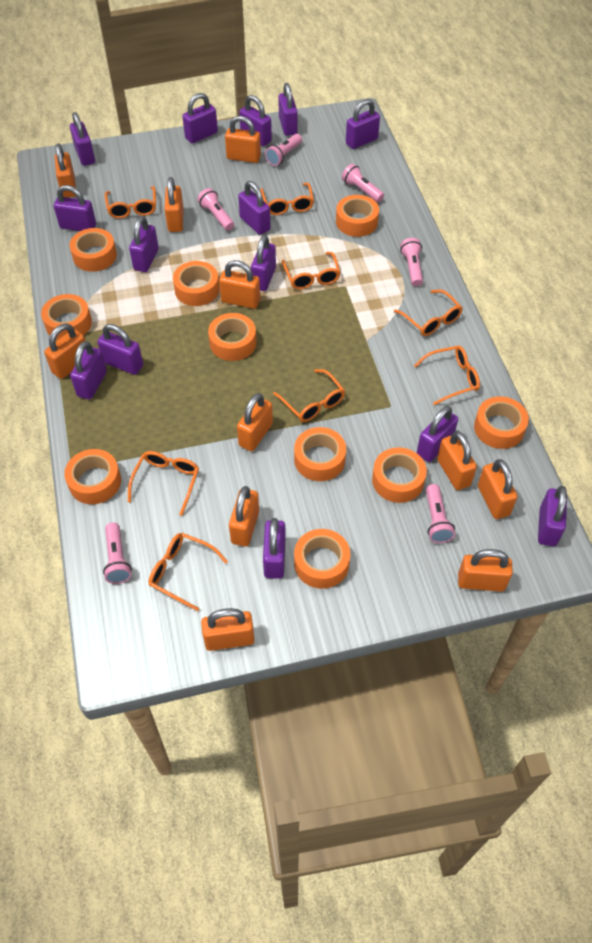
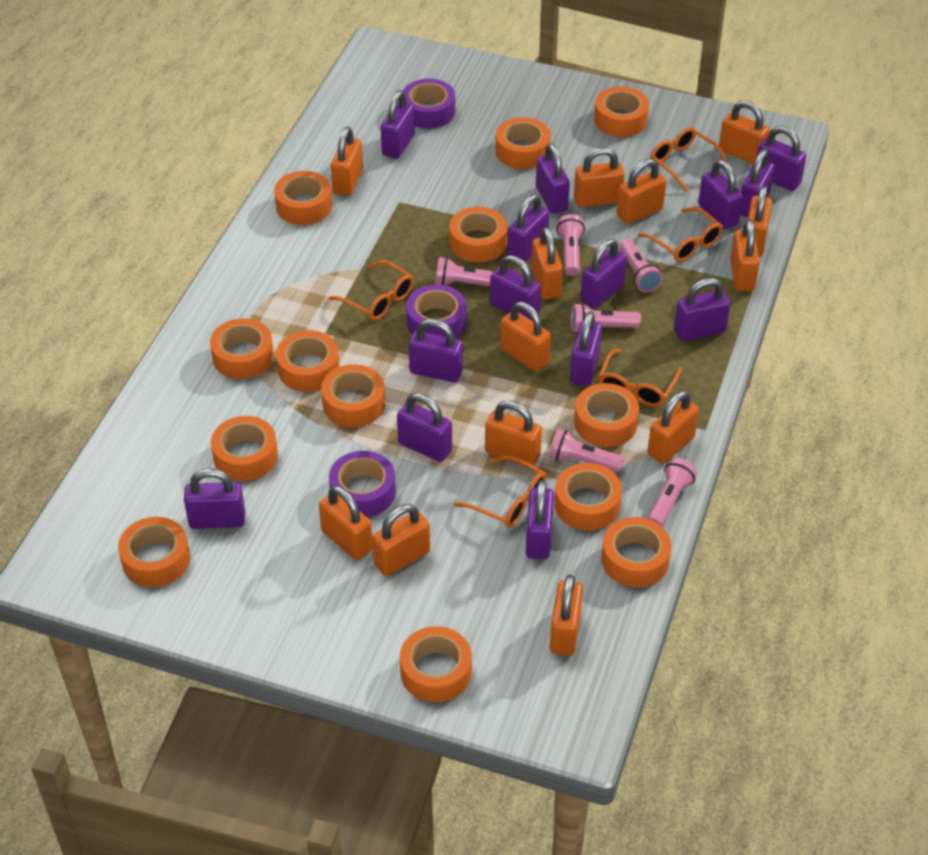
orange glasses: 8 -> 5
orange padlock: 11 -> 13
orange tape: 10 -> 13
purple tape: 0 -> 3

